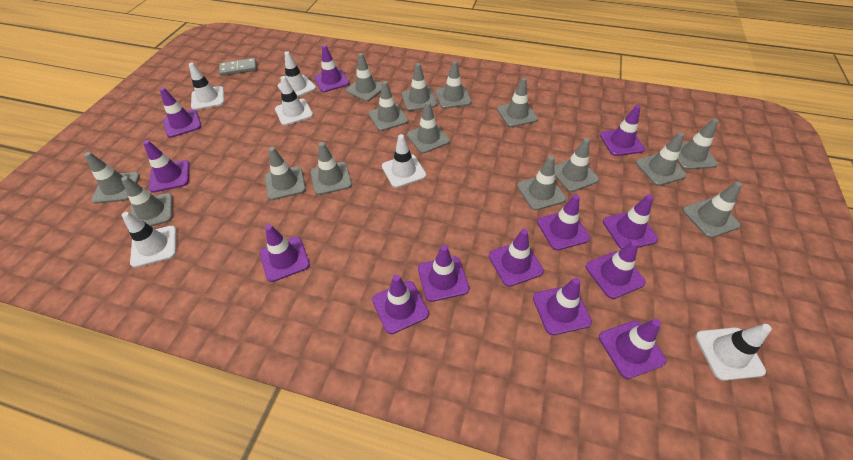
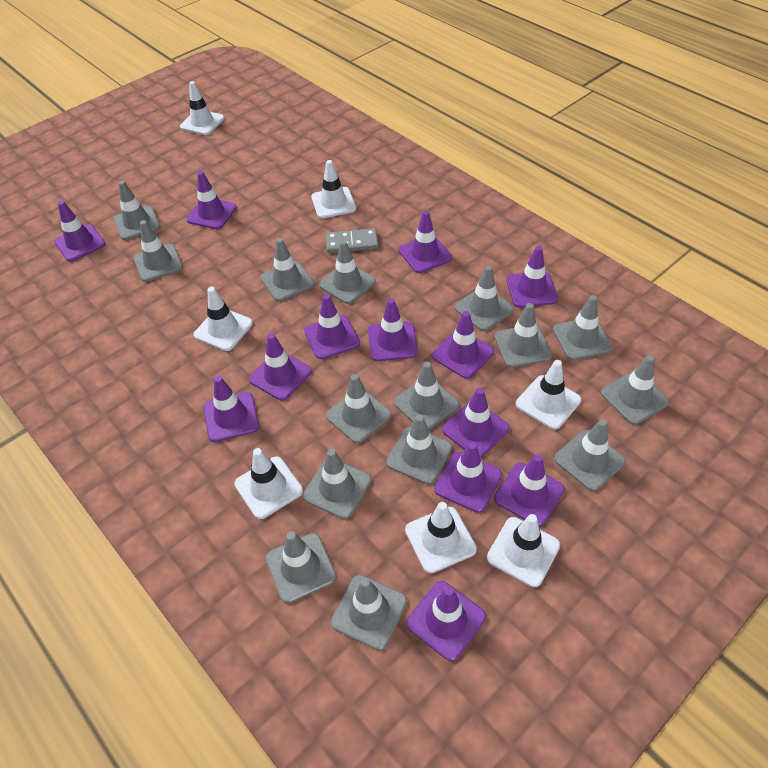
white traffic cone: 6 -> 7

